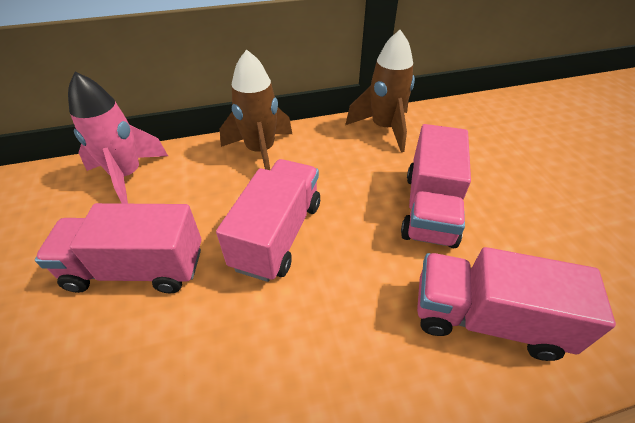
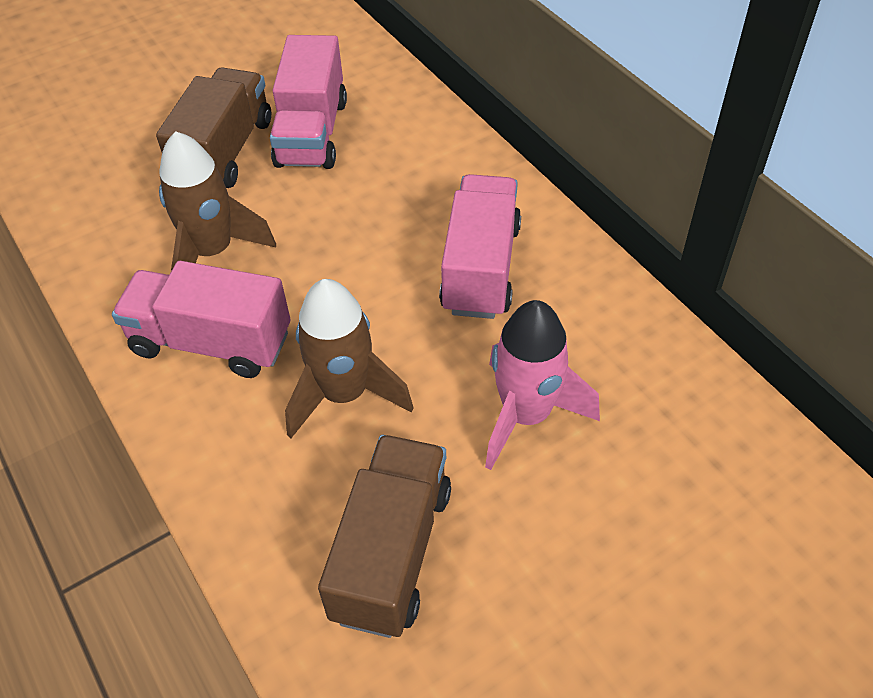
brown truck: 0 -> 2
pink truck: 4 -> 3

